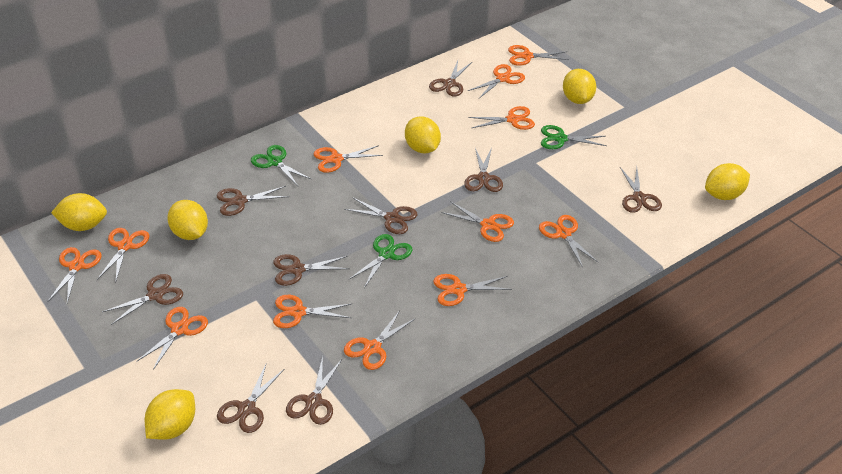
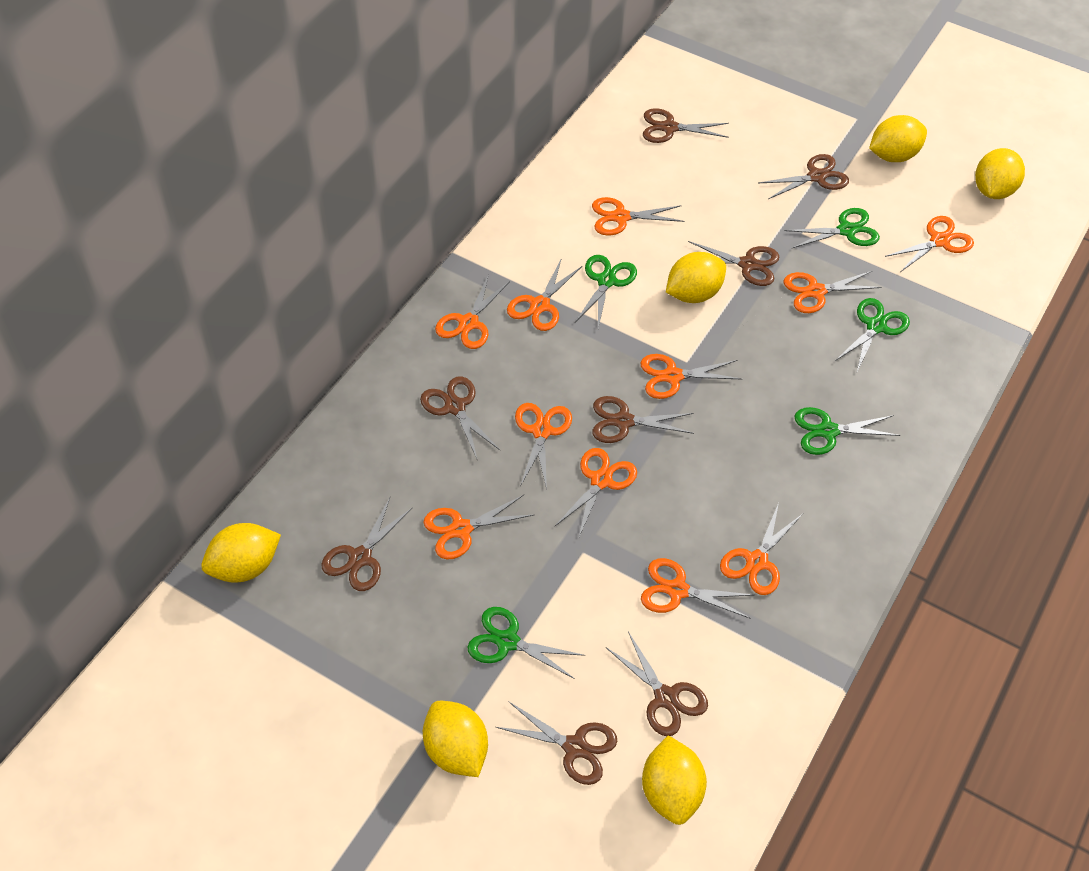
brown scissors: 9 -> 8
green scissors: 3 -> 5
orange scissors: 12 -> 11

